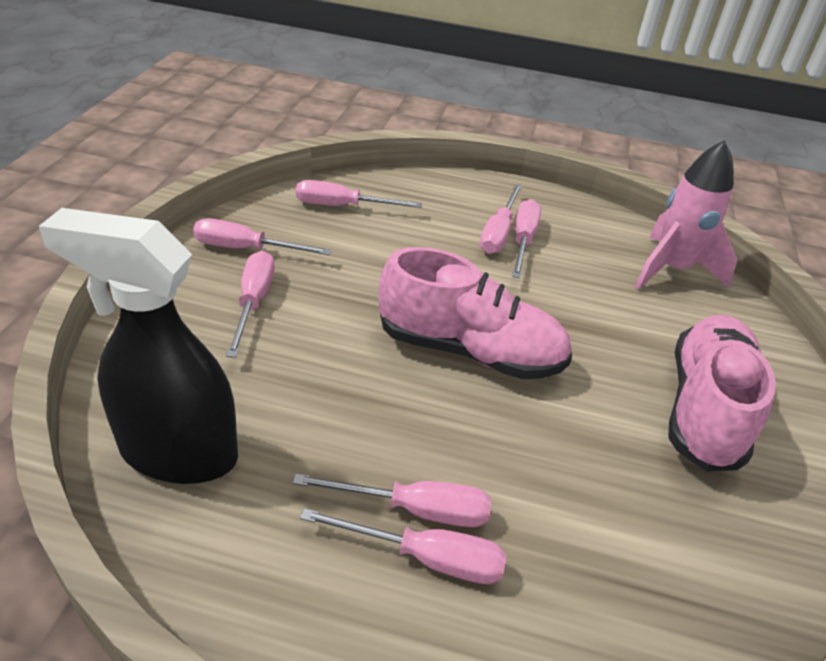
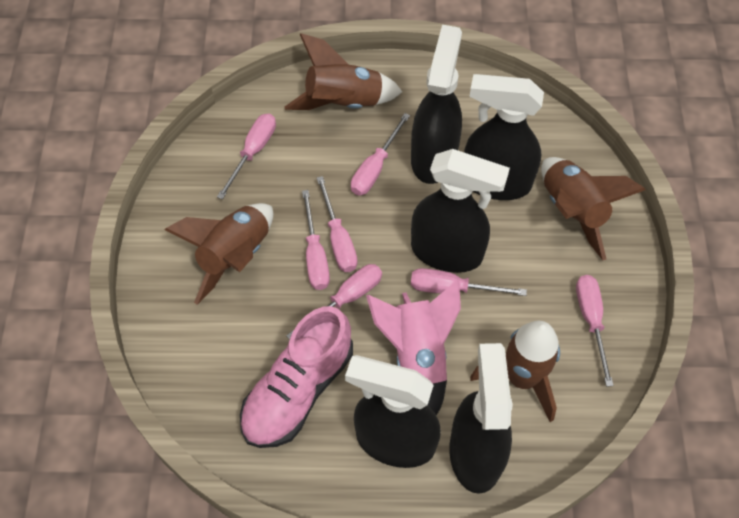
black spray bottle: 1 -> 5
brown rocket: 0 -> 4
pink shoe: 2 -> 1

